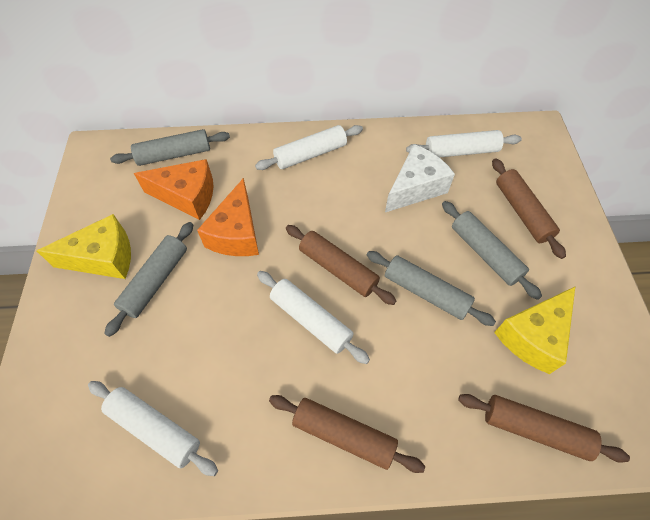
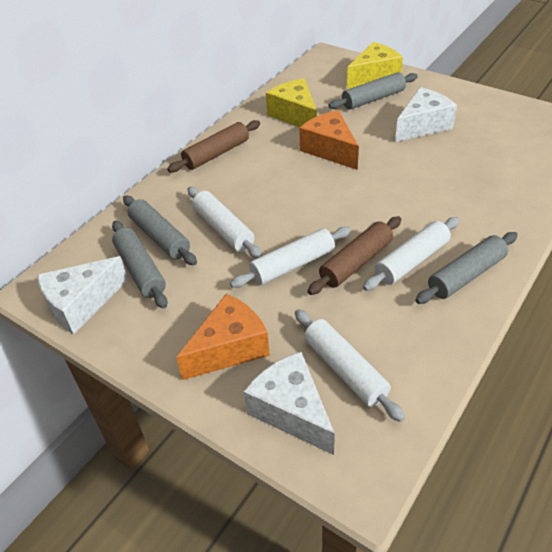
brown rolling pin: 4 -> 2
white cheese: 1 -> 3

